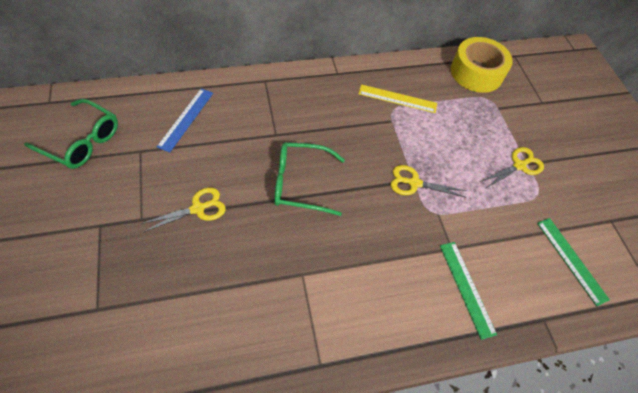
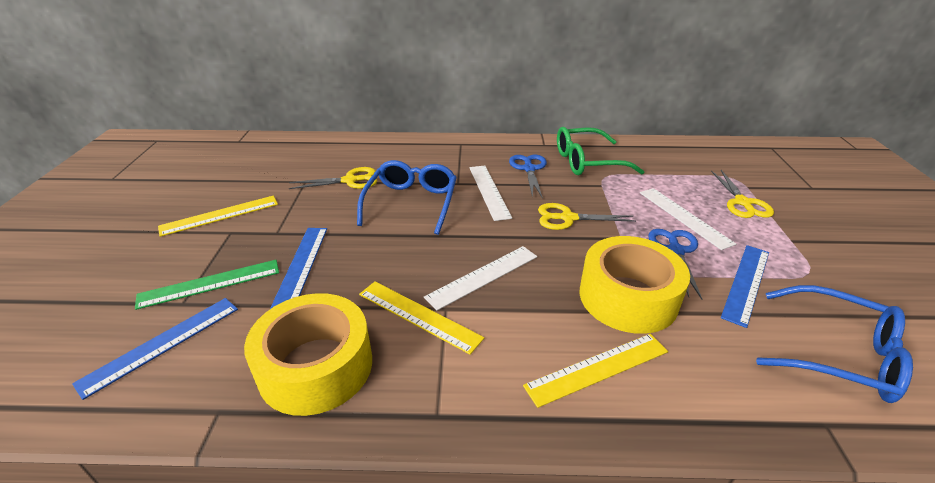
blue glasses: 0 -> 2
blue ruler: 1 -> 3
blue scissors: 0 -> 2
green glasses: 2 -> 1
green ruler: 2 -> 1
white ruler: 0 -> 3
yellow ruler: 1 -> 3
yellow tape: 1 -> 2

